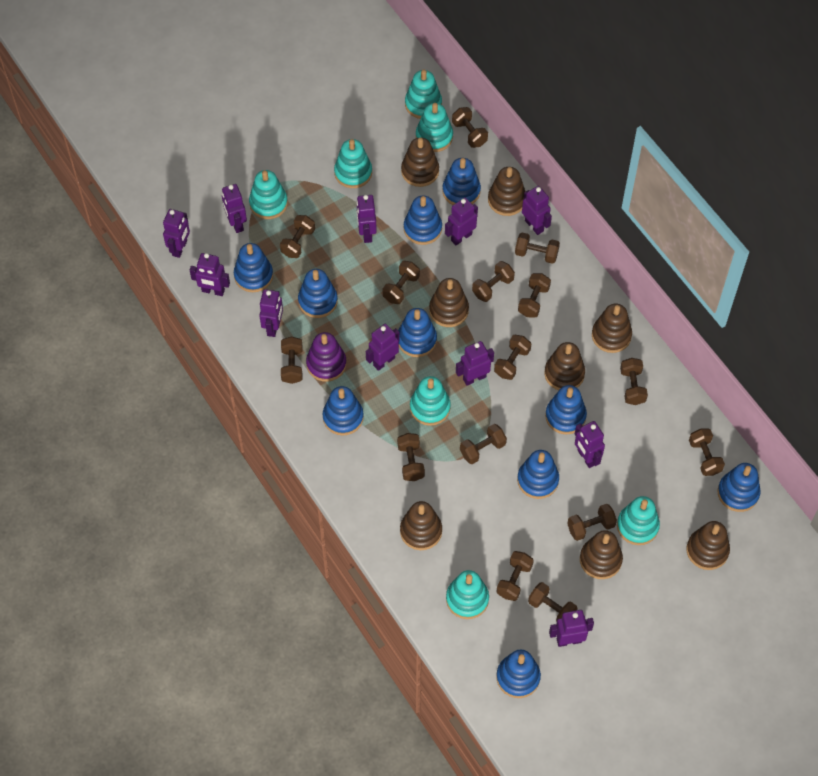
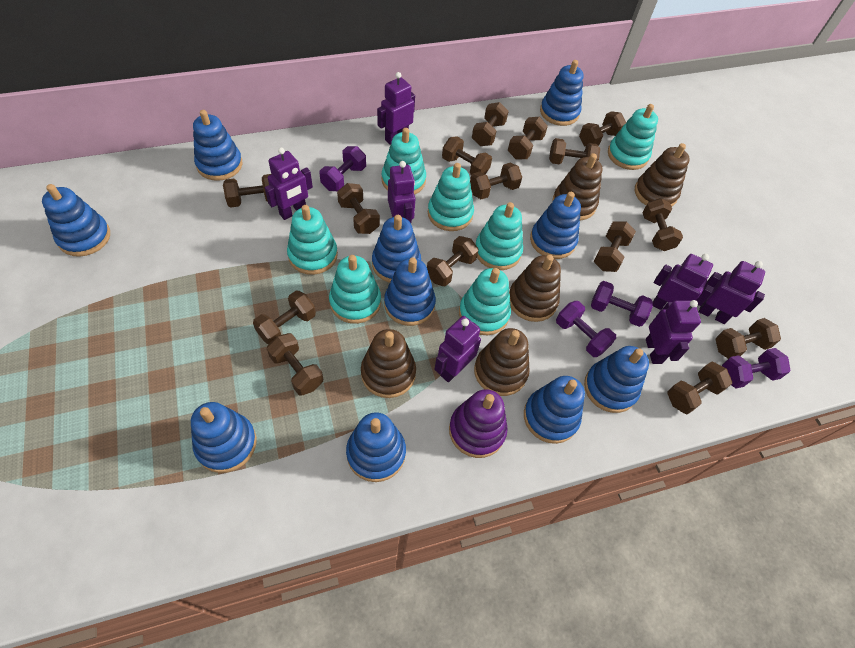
brown stacking toy: 8 -> 5
purple dumbbell: 0 -> 4
purple robot: 11 -> 7

